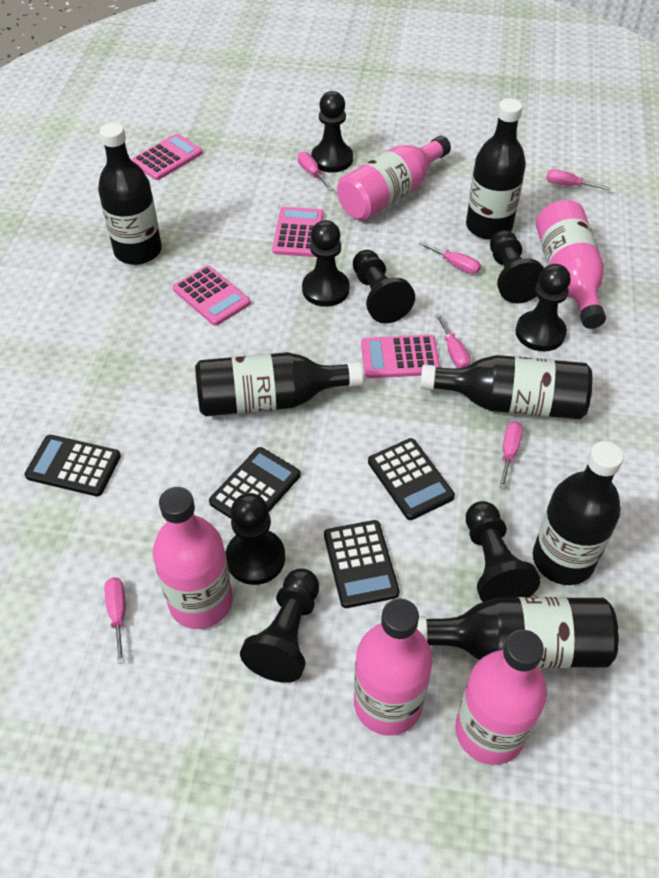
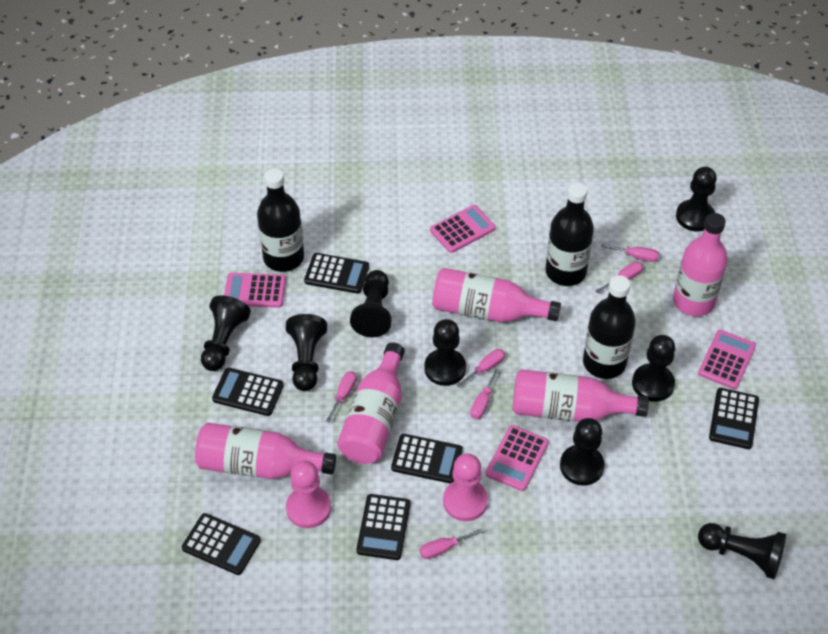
black bottle: 6 -> 3
black calculator: 4 -> 6
pink pawn: 0 -> 2

